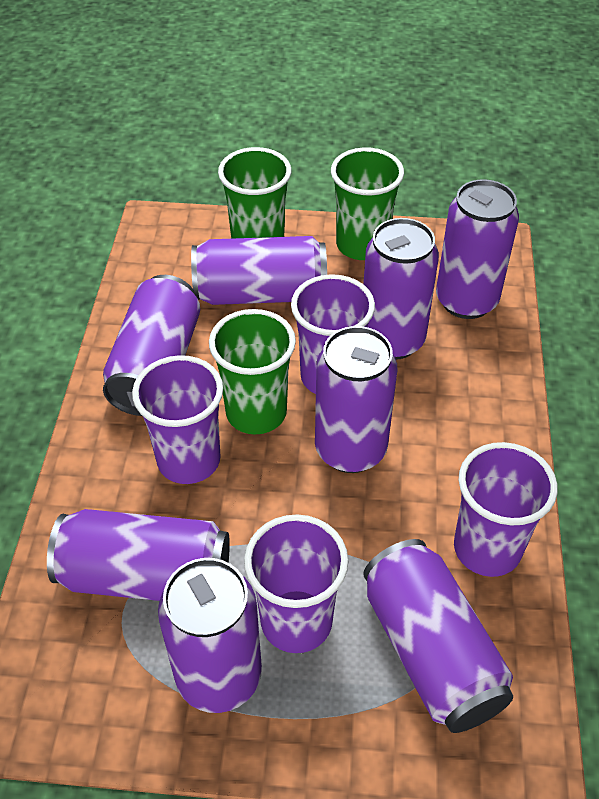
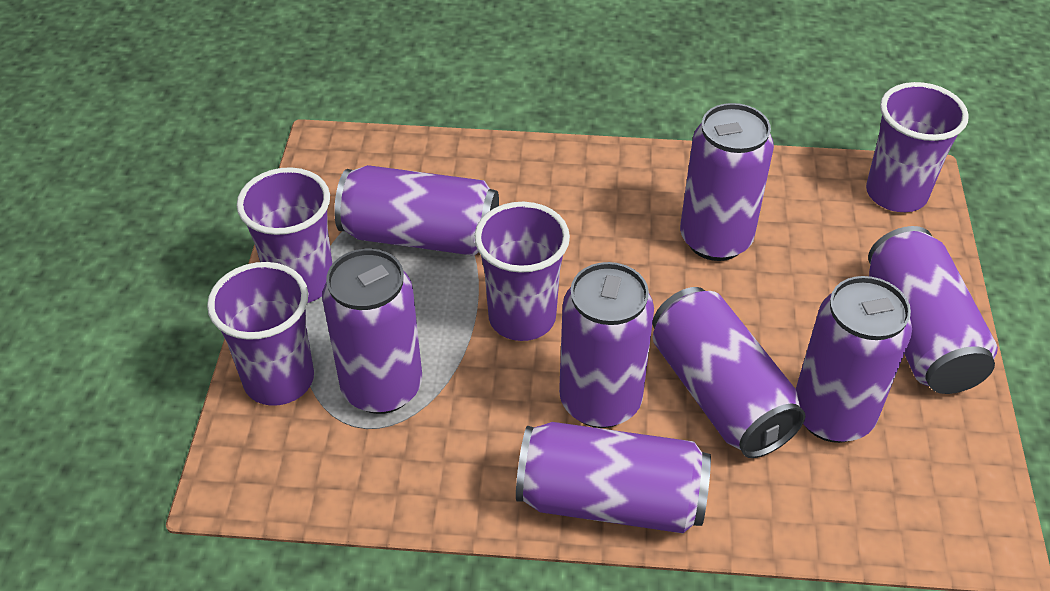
green cup: 3 -> 0

